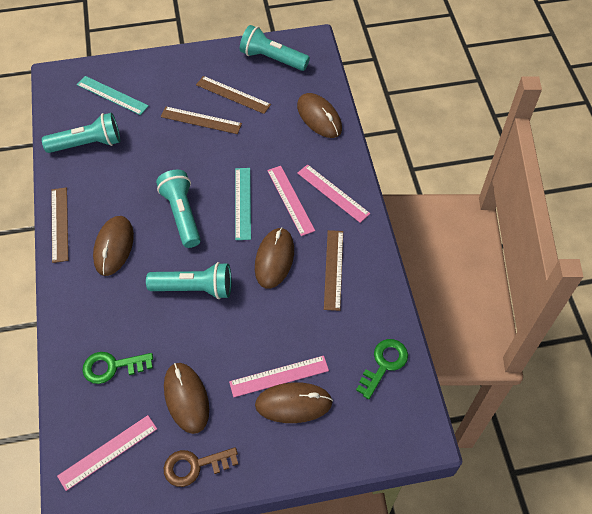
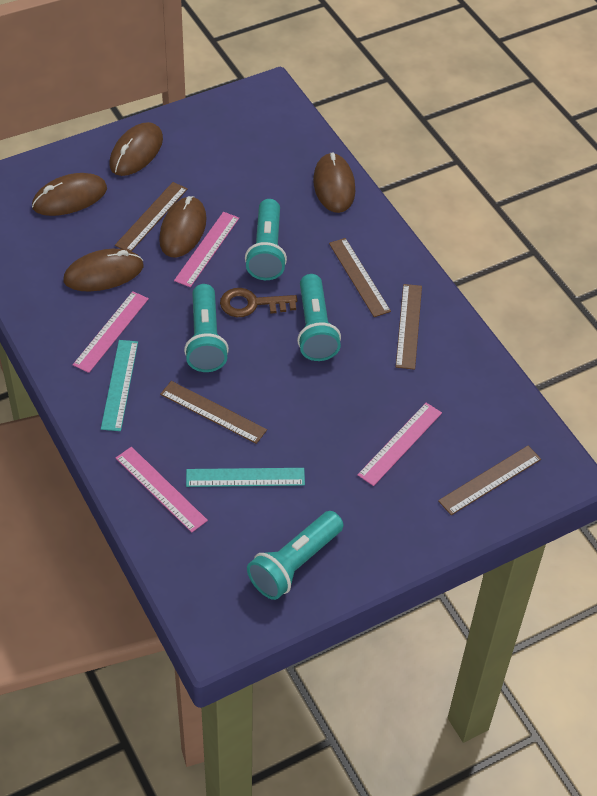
brown ruler: 4 -> 5
green key: 2 -> 0

